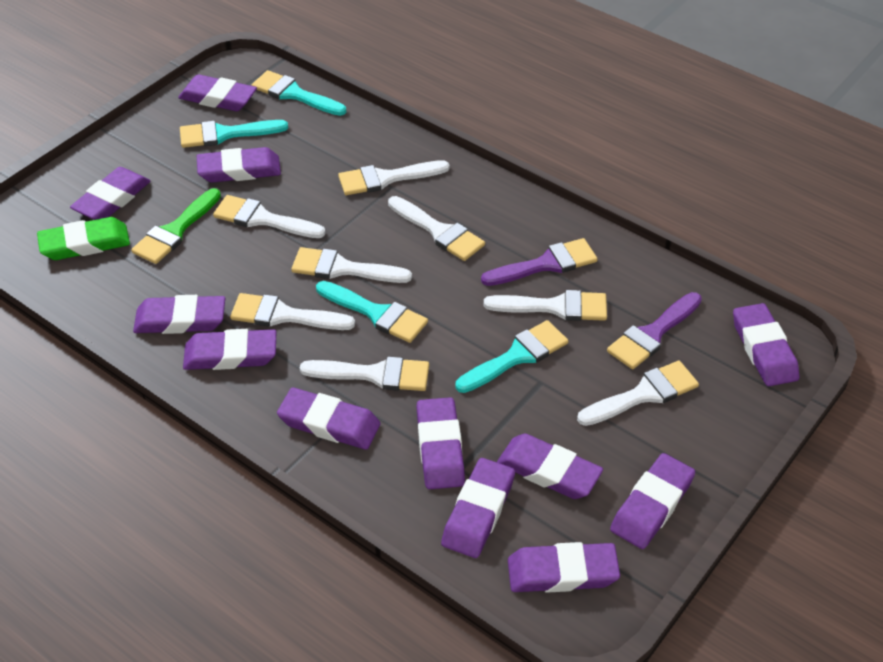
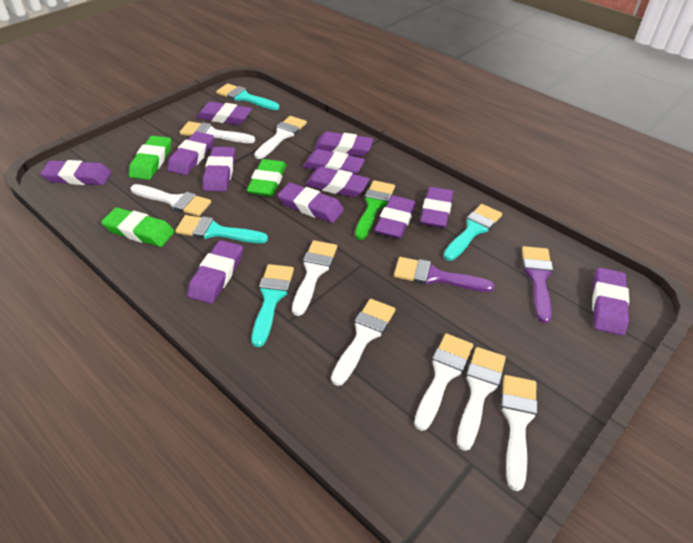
green eraser: 1 -> 3

